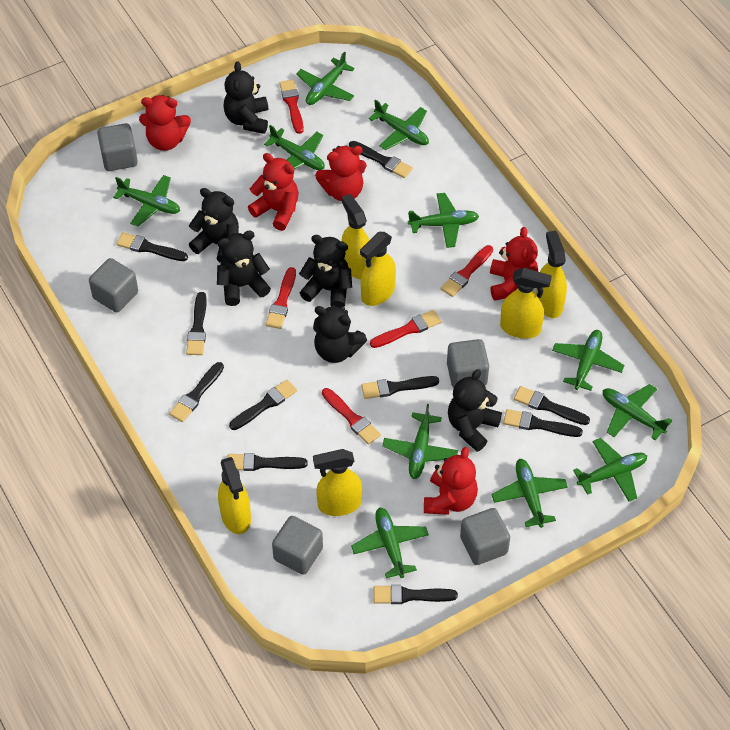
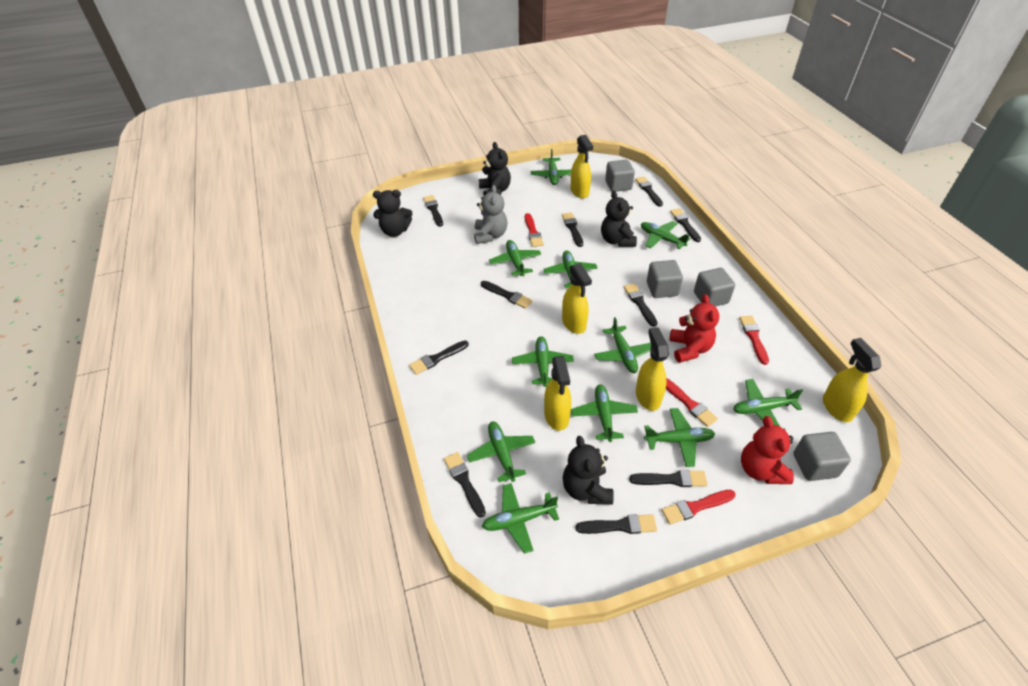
black teddy bear: 6 -> 4
grey cube: 5 -> 4
grey teddy bear: 0 -> 1
red brush: 5 -> 4
red teddy bear: 5 -> 2
yellow spray bottle: 6 -> 5

